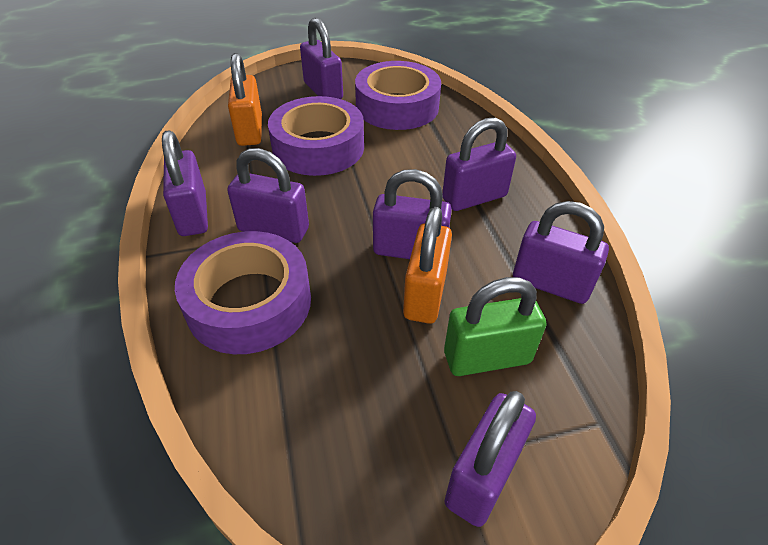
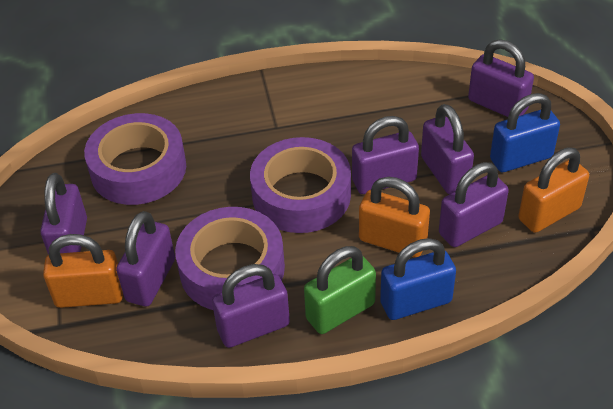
blue padlock: 0 -> 2
orange padlock: 2 -> 3

